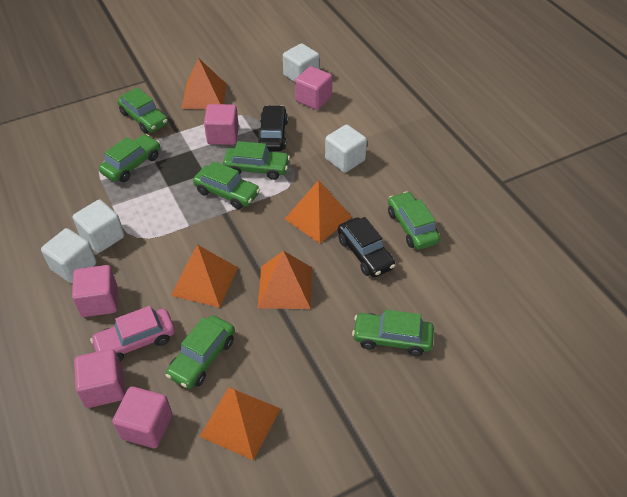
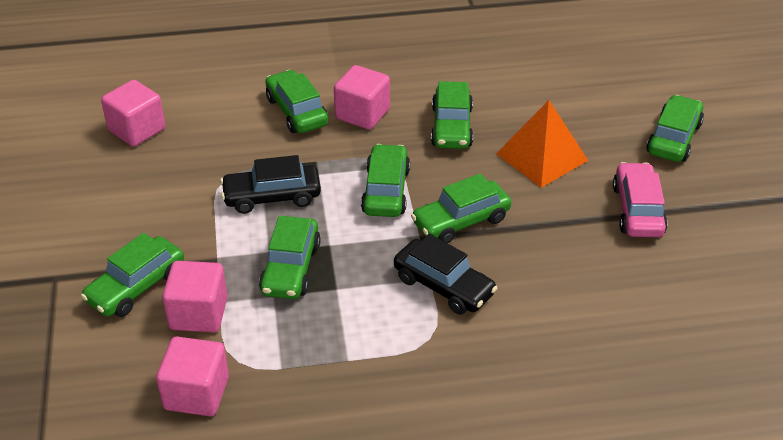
orange pyramid: 5 -> 1
pink cube: 5 -> 4
white cube: 4 -> 0

